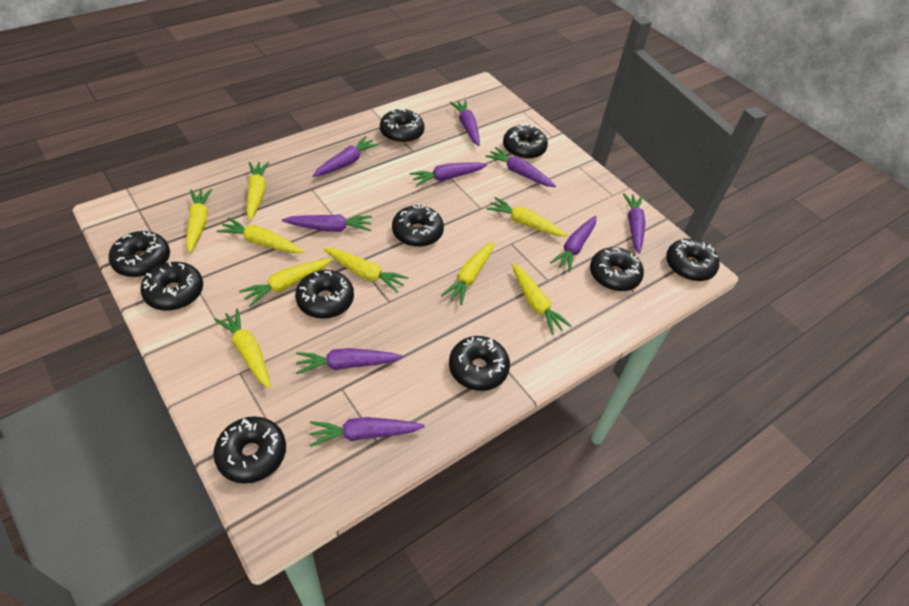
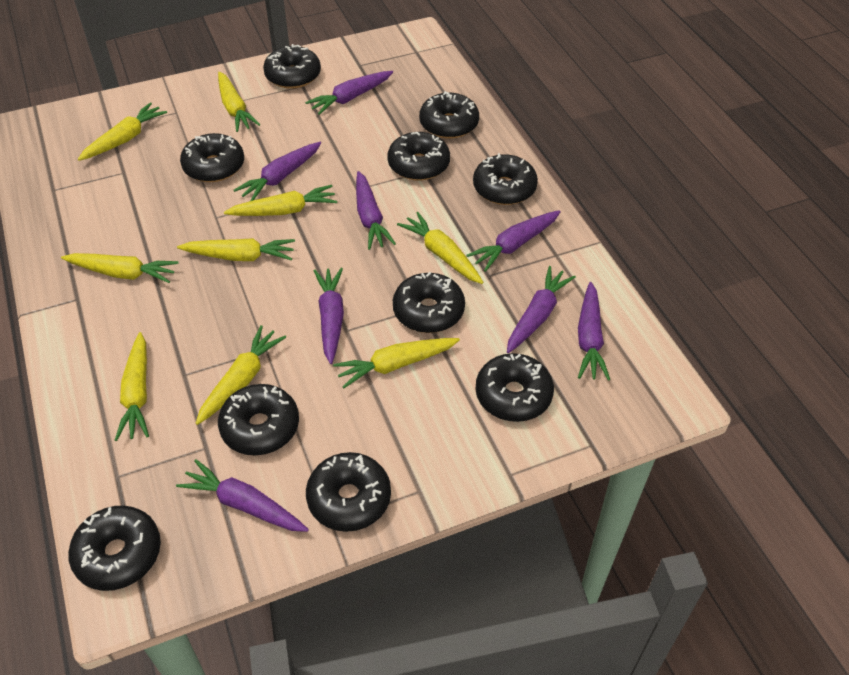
purple carrot: 9 -> 8

